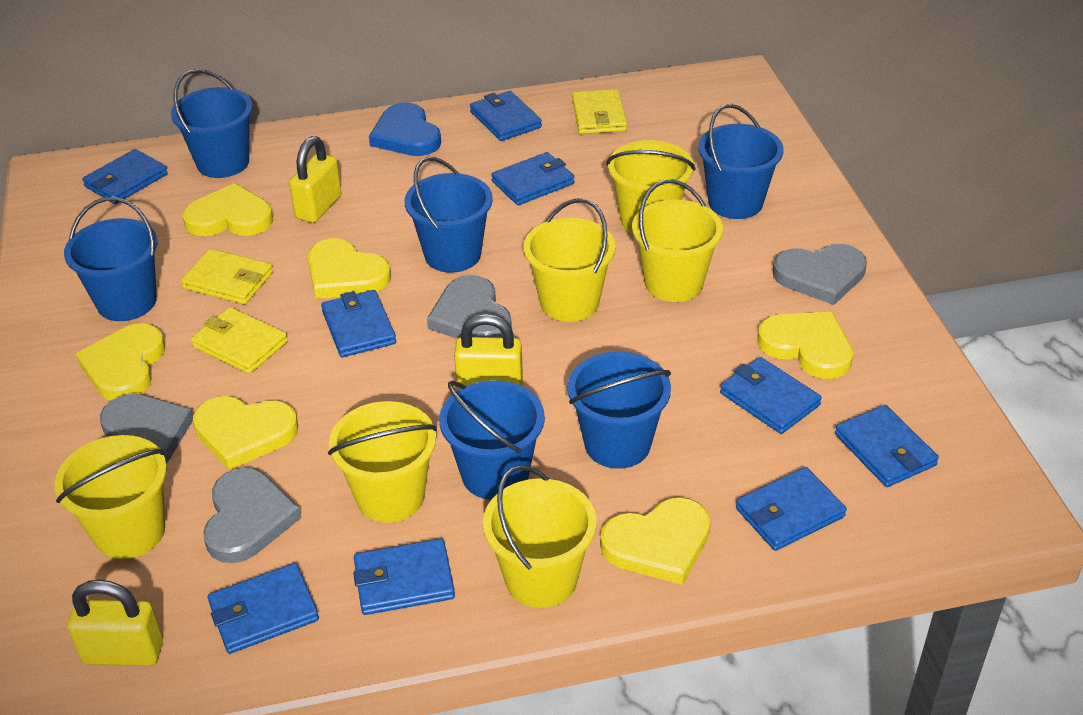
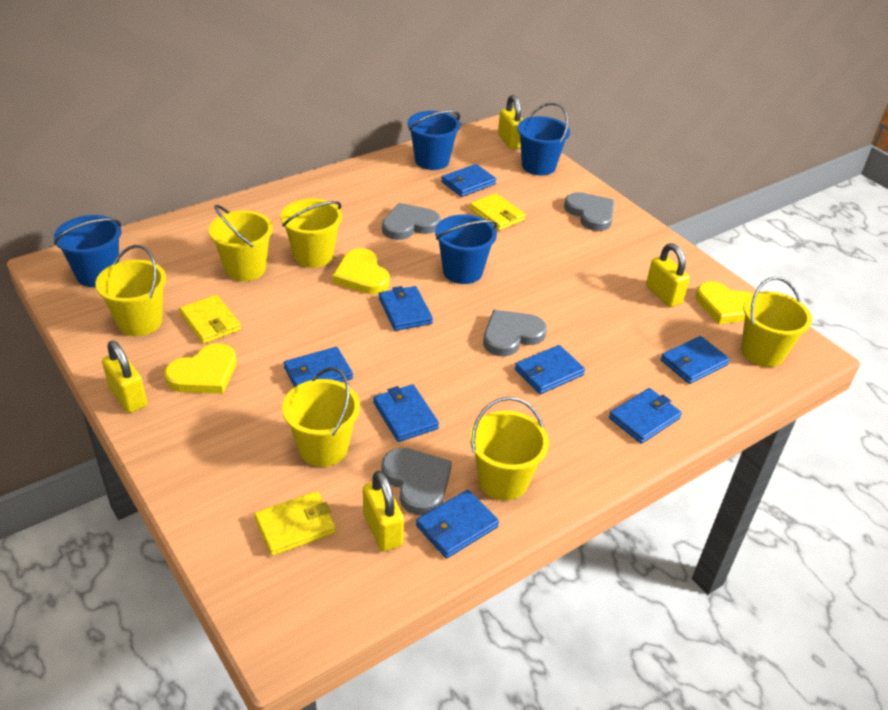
blue bucket: 6 -> 4
blue heart: 1 -> 0
blue wallet: 9 -> 8
yellow heart: 6 -> 3
yellow padlock: 3 -> 4

